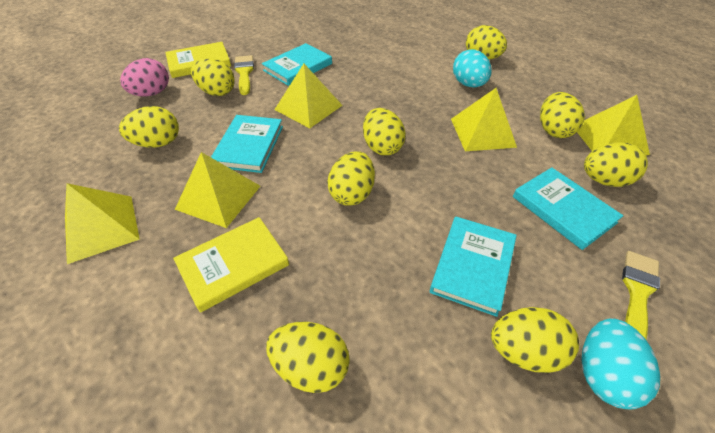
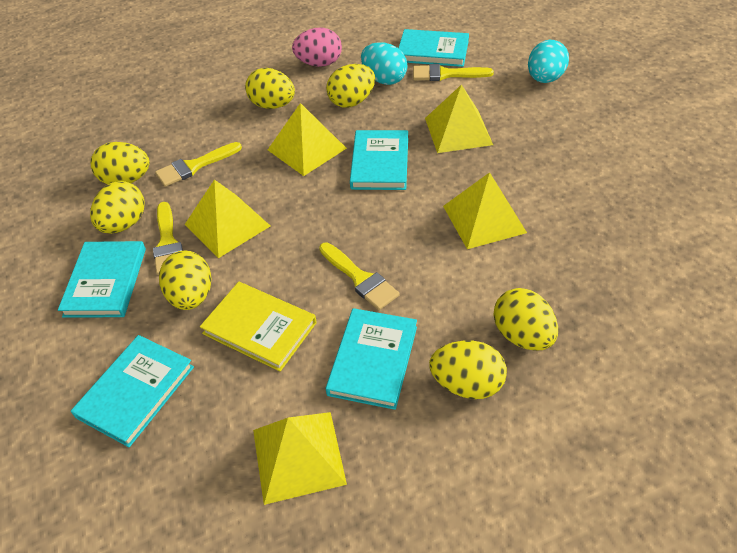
turquoise book: 4 -> 5
yellow book: 2 -> 1
yellow brush: 2 -> 4
yellow egg: 9 -> 7

